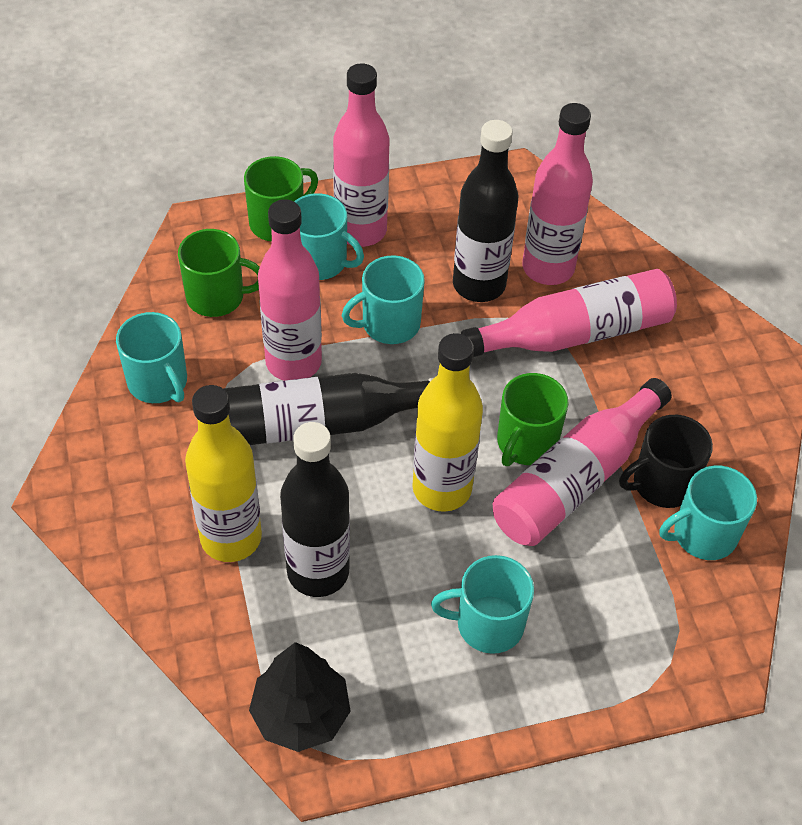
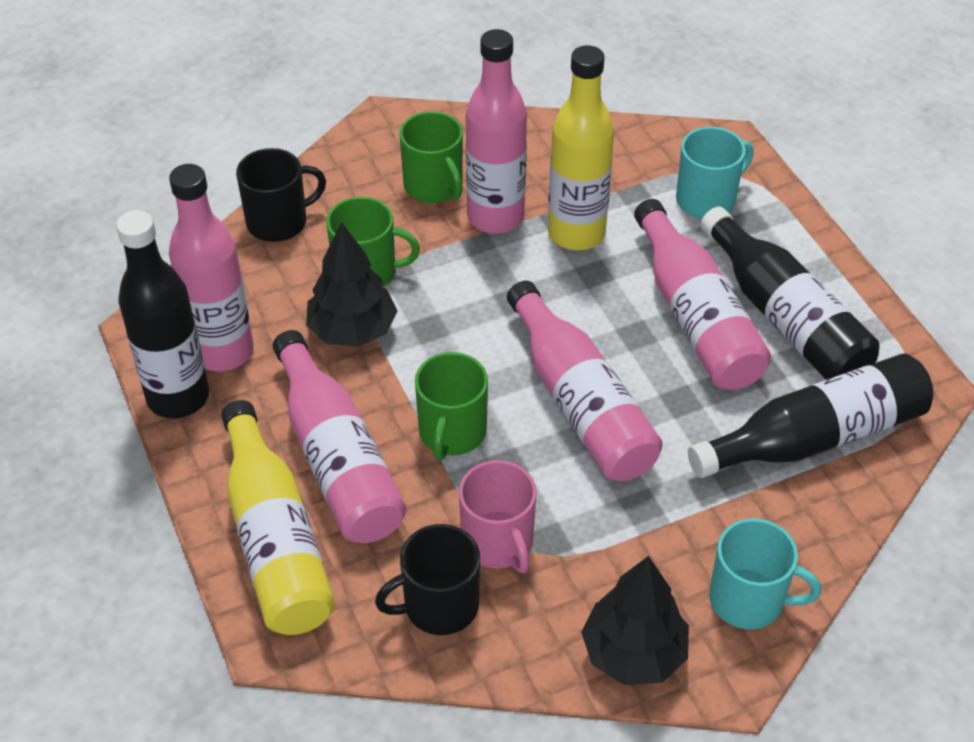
black mug: 1 -> 2
black tree: 1 -> 2
pink mug: 0 -> 1
turquoise mug: 5 -> 2

